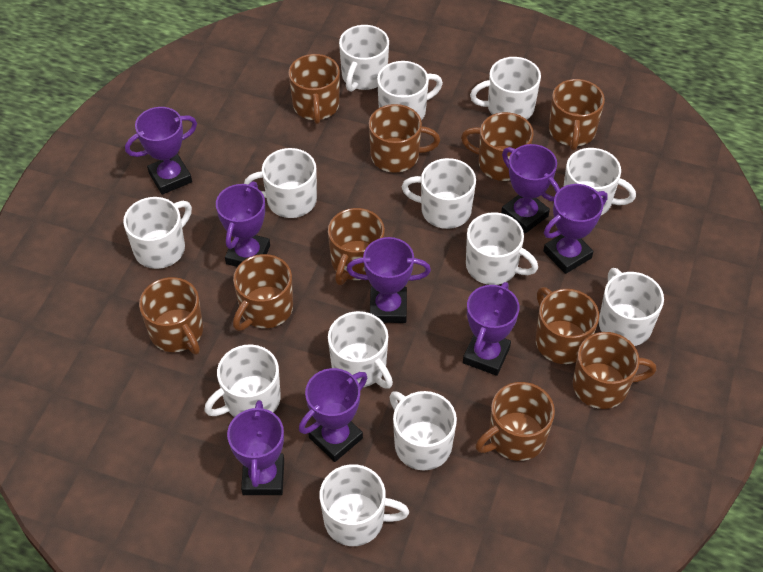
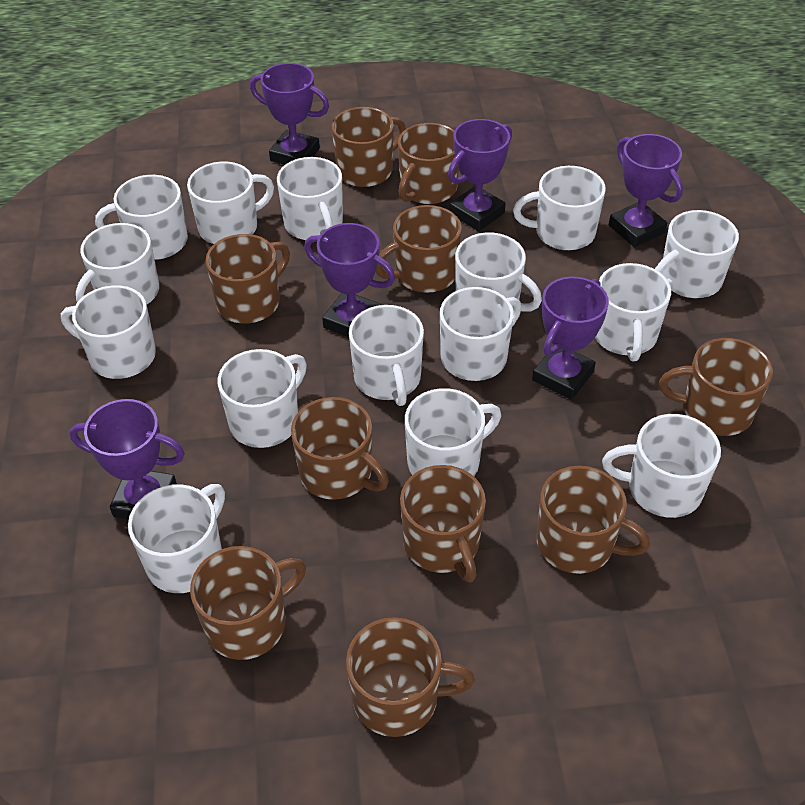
purple trophy: 8 -> 6
white mug: 13 -> 15

